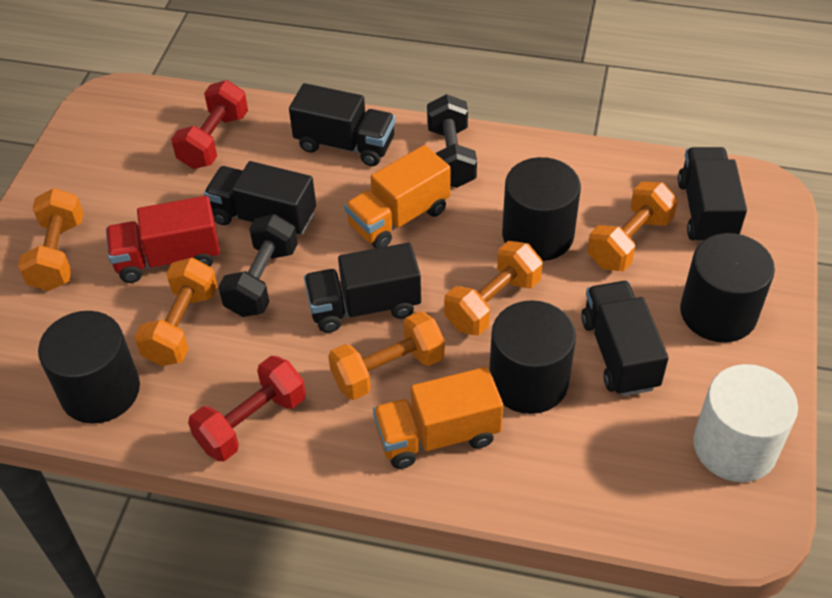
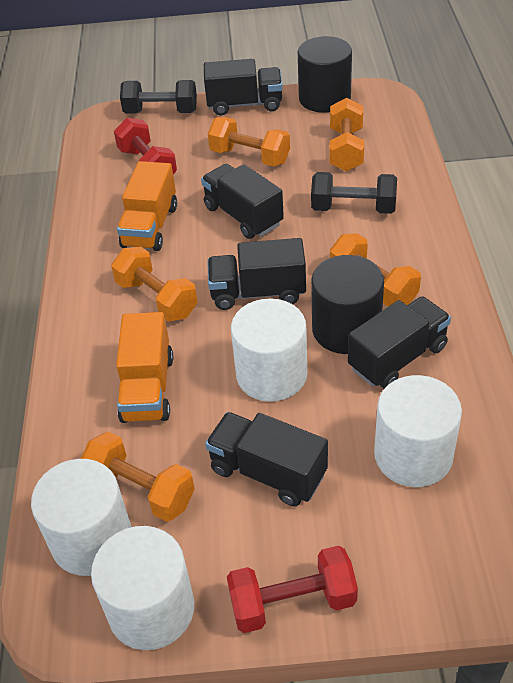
black cylinder: 4 -> 2
red truck: 1 -> 0
white cylinder: 1 -> 4

